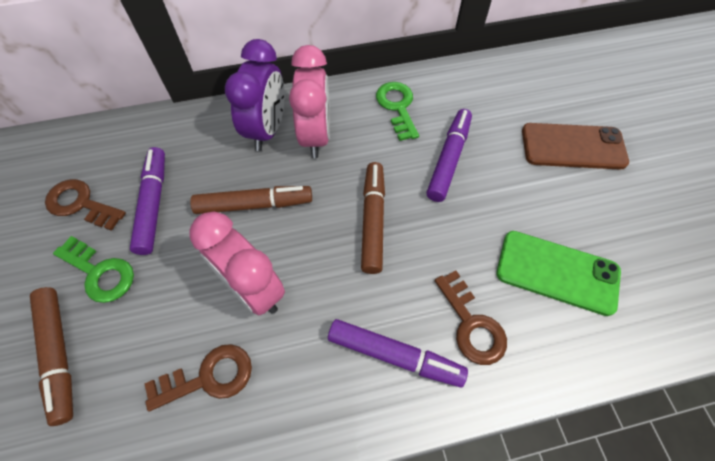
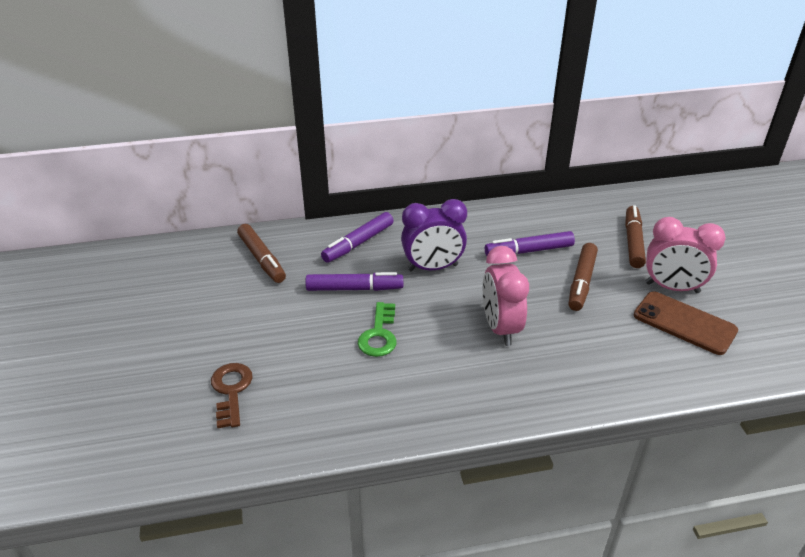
brown key: 3 -> 1
green key: 2 -> 1
green phone: 1 -> 0

